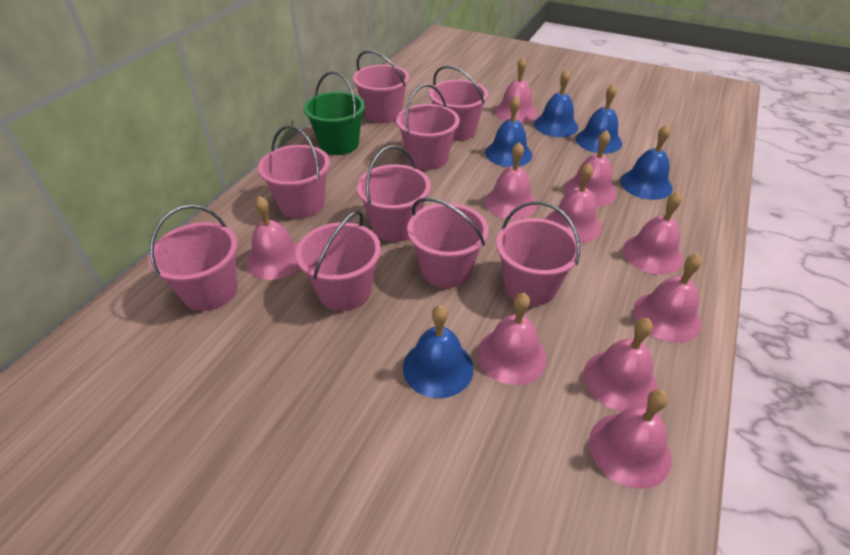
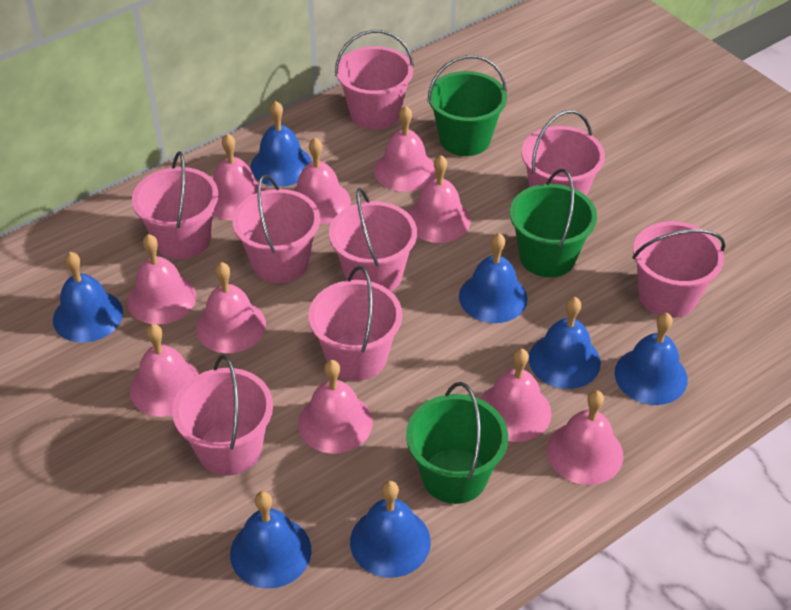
blue bell: 5 -> 7
green bucket: 1 -> 3
pink bucket: 9 -> 8

